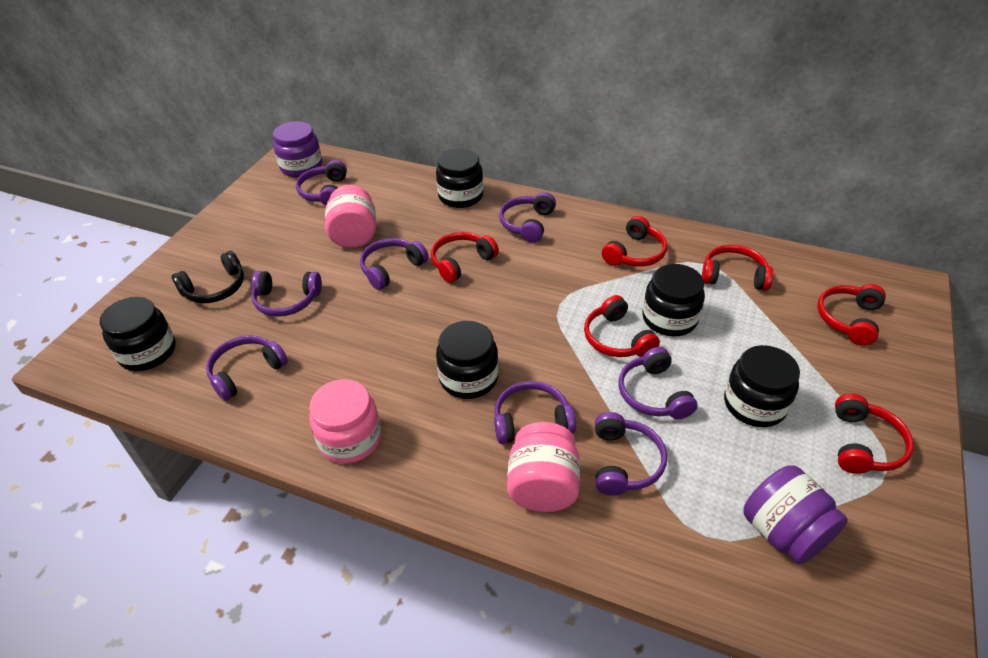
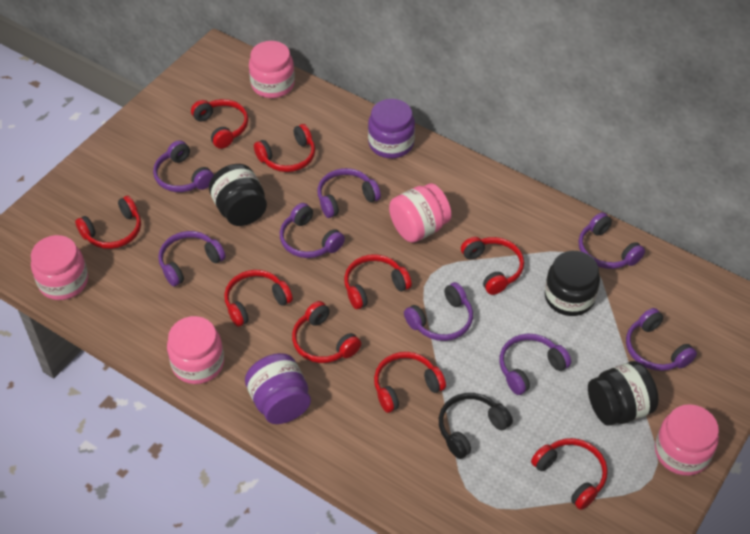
black jar: 5 -> 3
pink jar: 3 -> 5
red headphones: 6 -> 9

